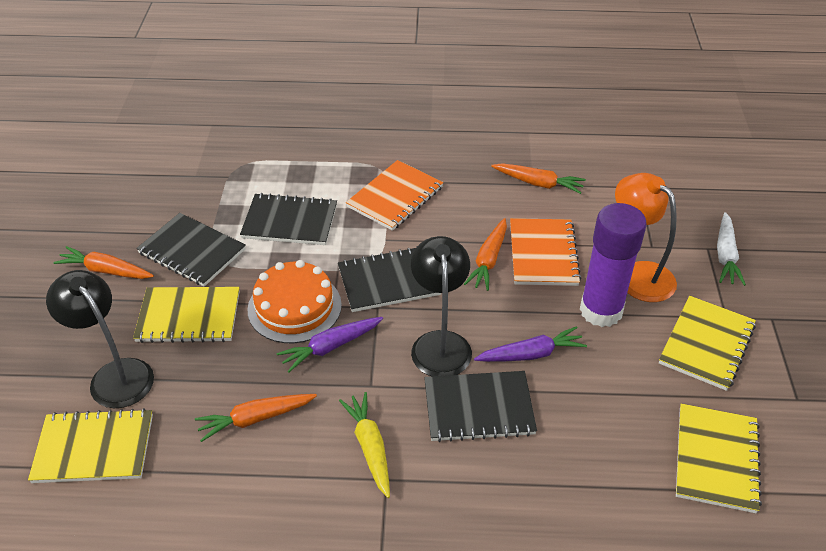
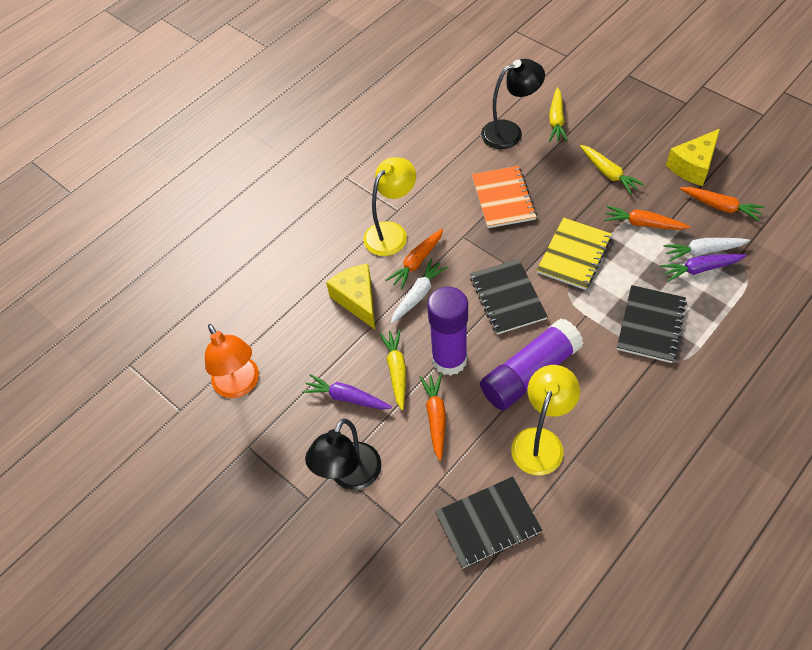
black notebook: 4 -> 3
orange cake: 1 -> 0
orange notebook: 2 -> 1
purple glue stick: 1 -> 2
white carrot: 1 -> 2
yellow carrot: 1 -> 3
yellow cheese: 0 -> 2
yellow lamp: 0 -> 2
yellow notebook: 4 -> 1

